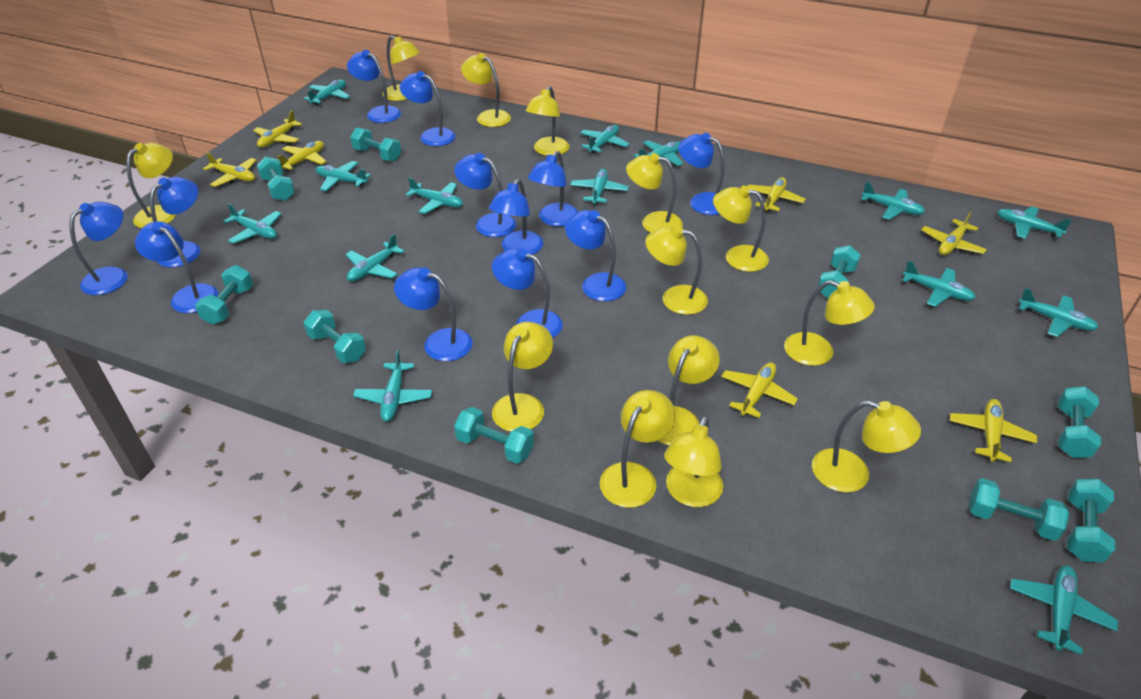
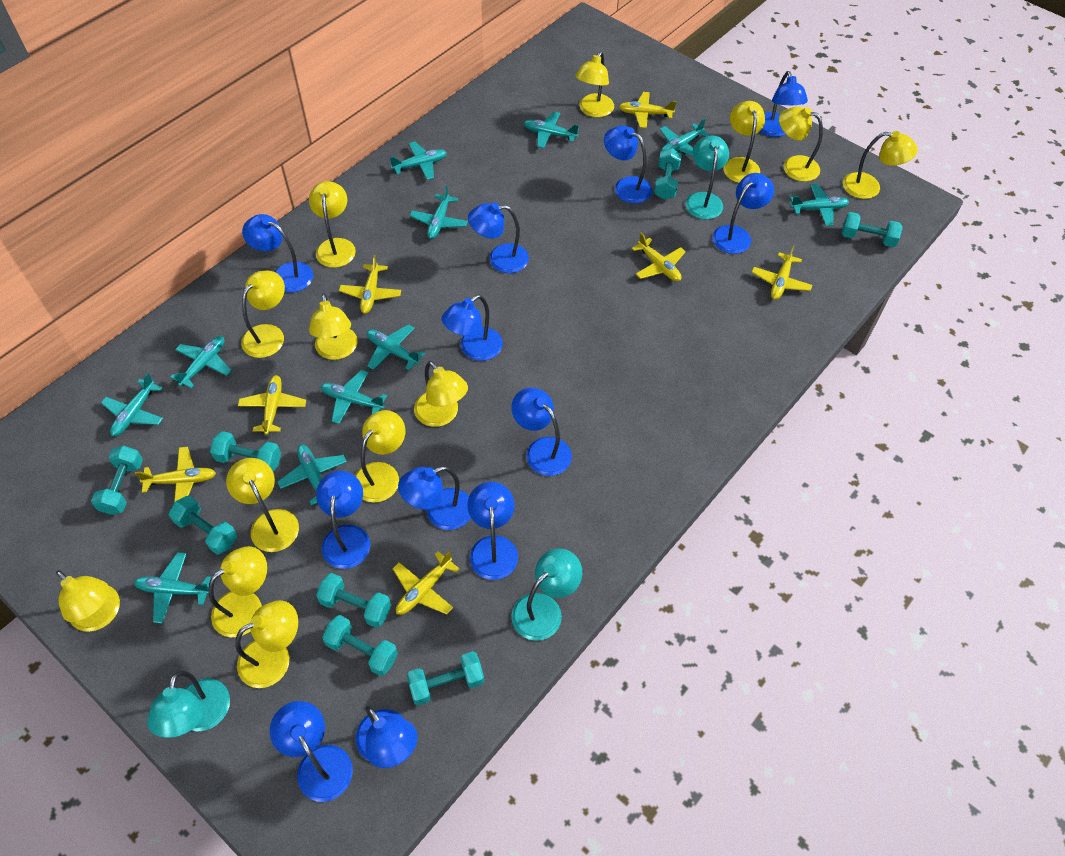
turquoise dumbbell: 9 -> 8
turquoise lamp: 0 -> 3
turquoise plane: 14 -> 11

